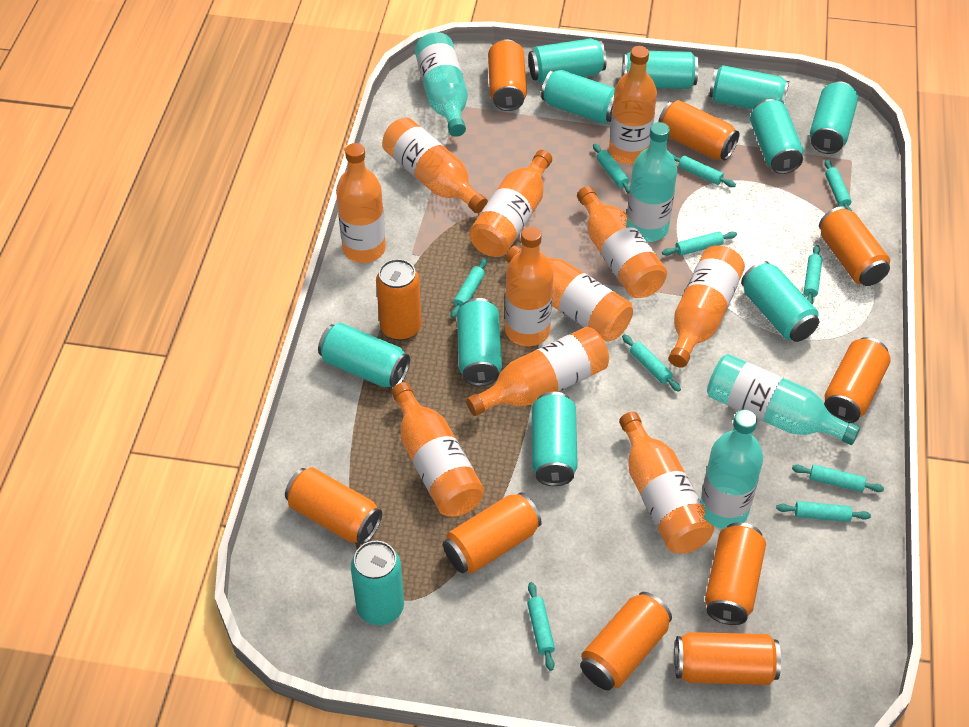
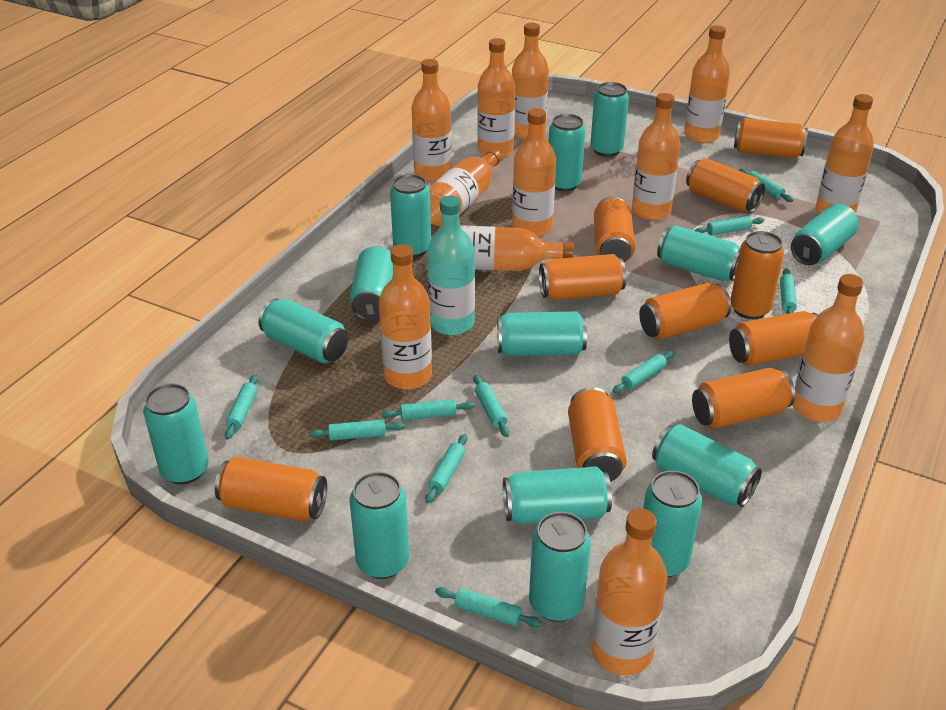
orange bottle: 11 -> 12
turquoise bottle: 4 -> 1
turquoise can: 11 -> 14

